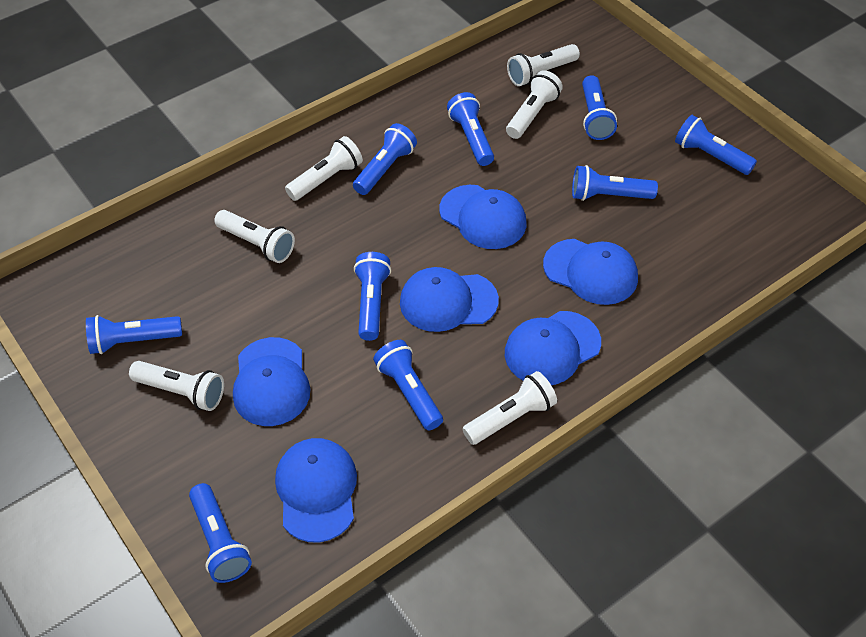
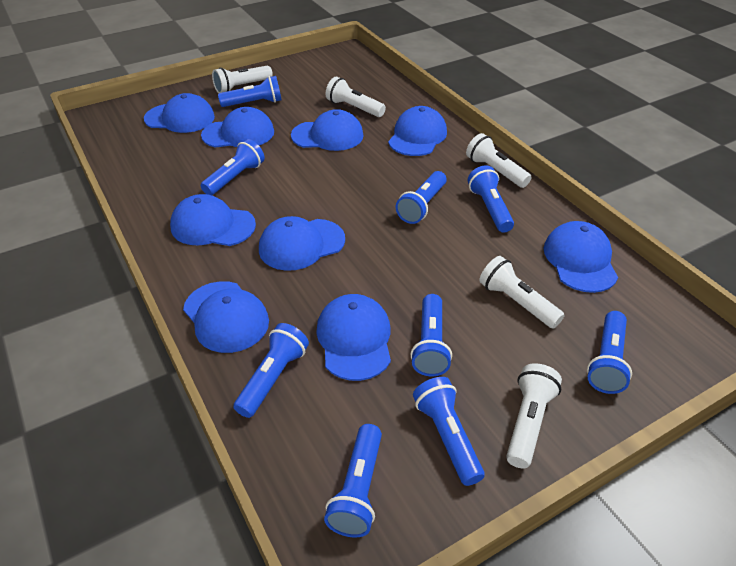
blue cap: 6 -> 9
white flashlight: 6 -> 5

